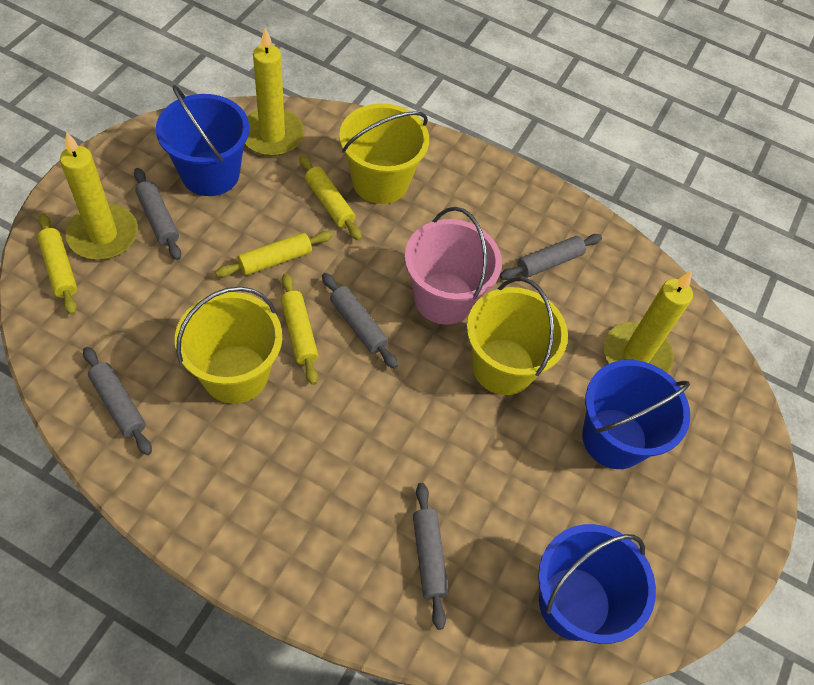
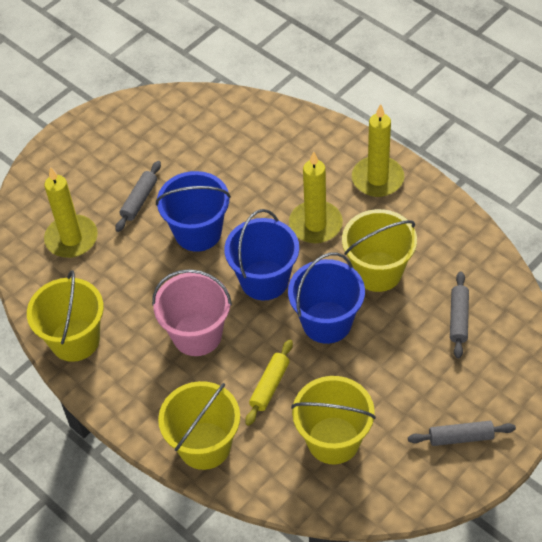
grey rolling pin: 5 -> 3
yellow bucket: 3 -> 4
yellow rolling pin: 4 -> 1

